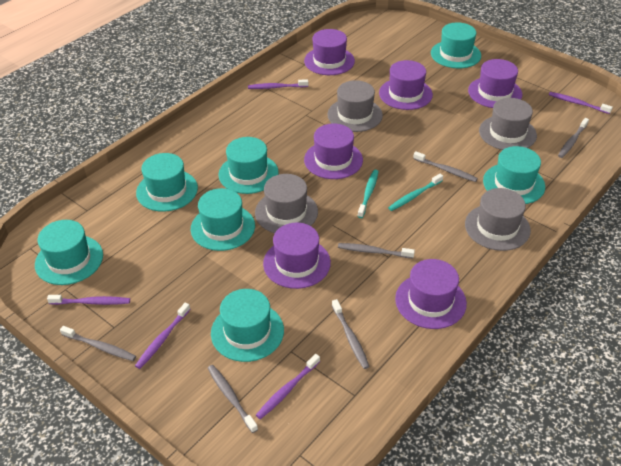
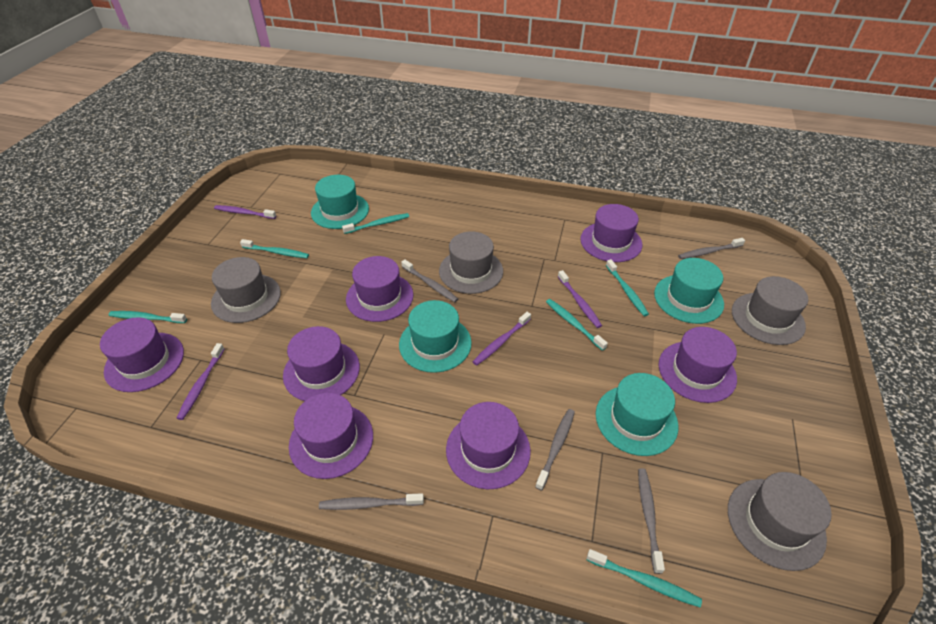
grey toothbrush: 6 -> 5
purple hat: 6 -> 7
purple toothbrush: 5 -> 4
turquoise hat: 7 -> 4
turquoise toothbrush: 2 -> 6

